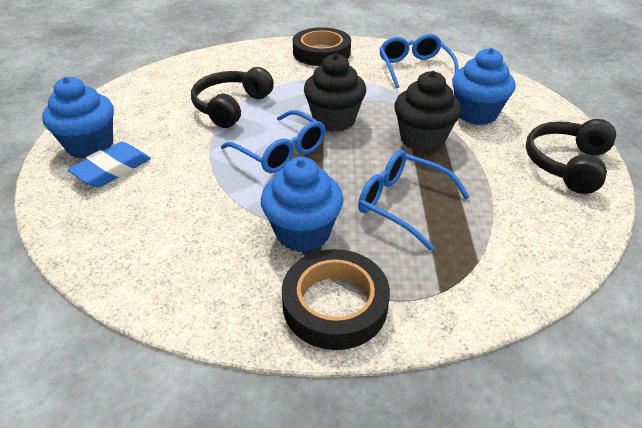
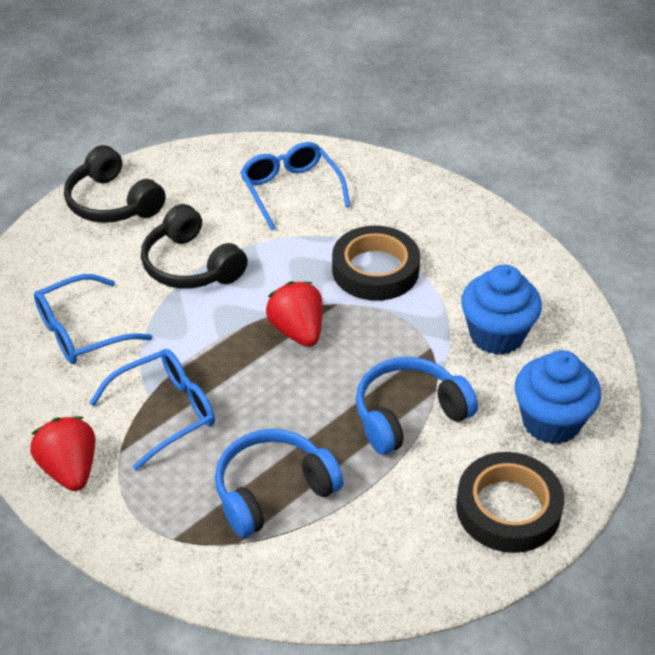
black cupcake: 2 -> 0
blue cupcake: 3 -> 2
blue eraser: 1 -> 0
blue headphones: 0 -> 2
red strawberry: 0 -> 2

